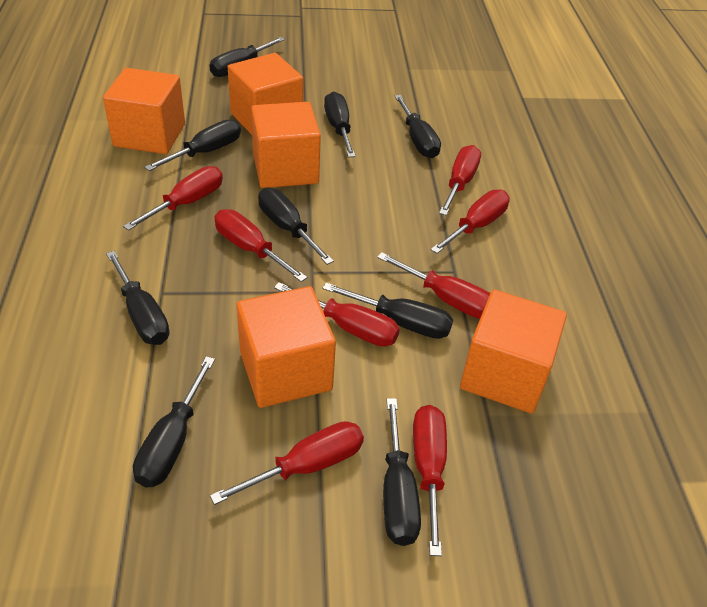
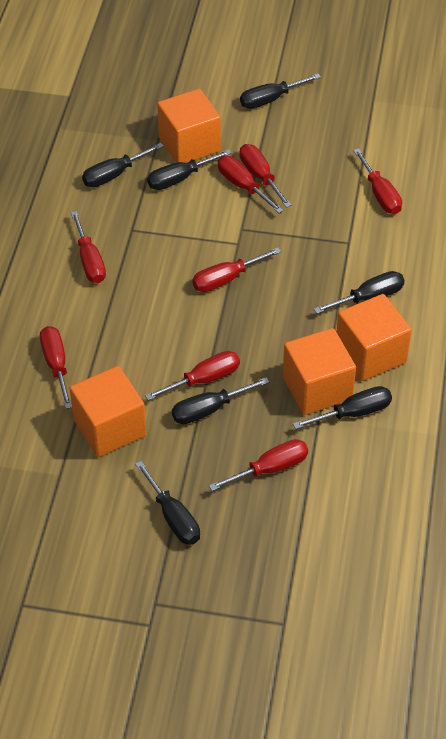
black screwdriver: 9 -> 7
orange cube: 5 -> 4

